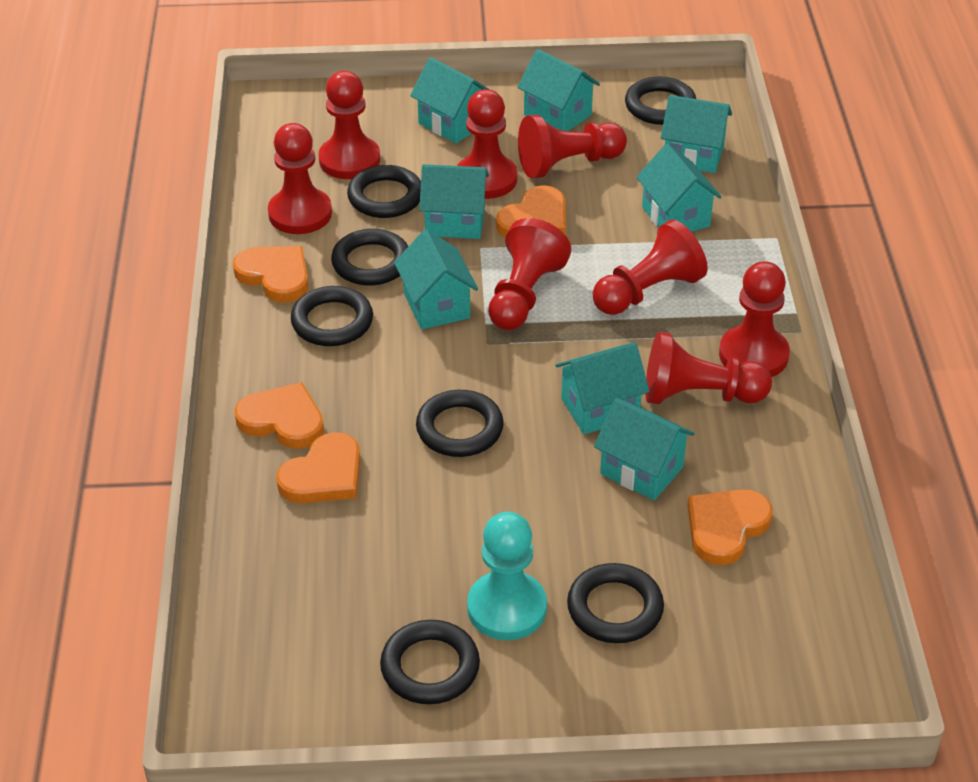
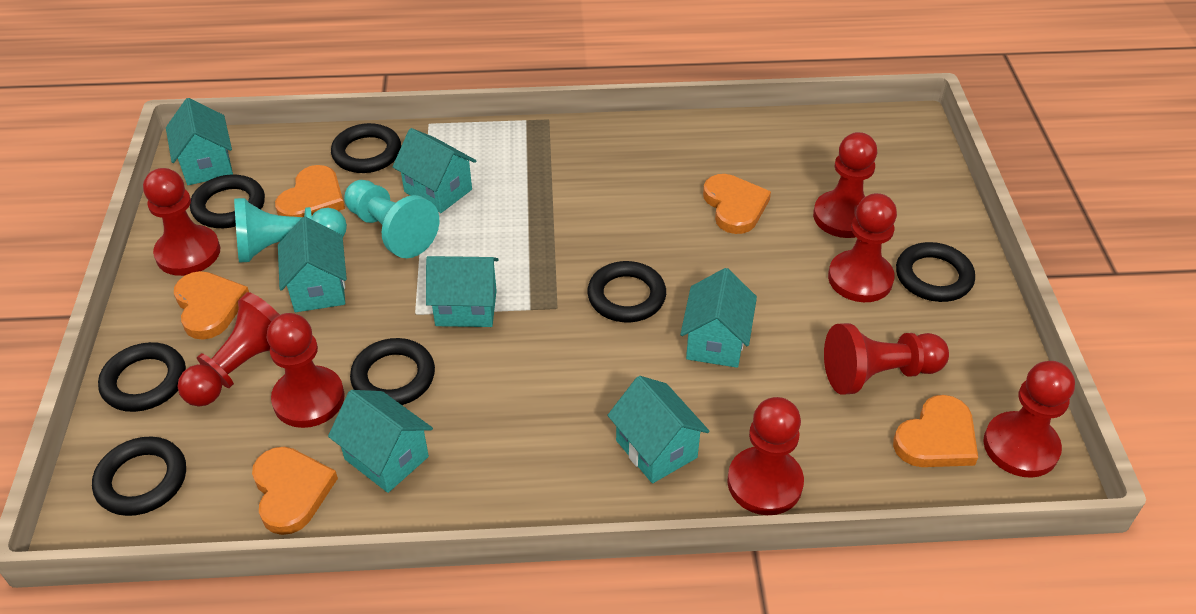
turquoise house: 8 -> 7
turquoise pawn: 1 -> 2

